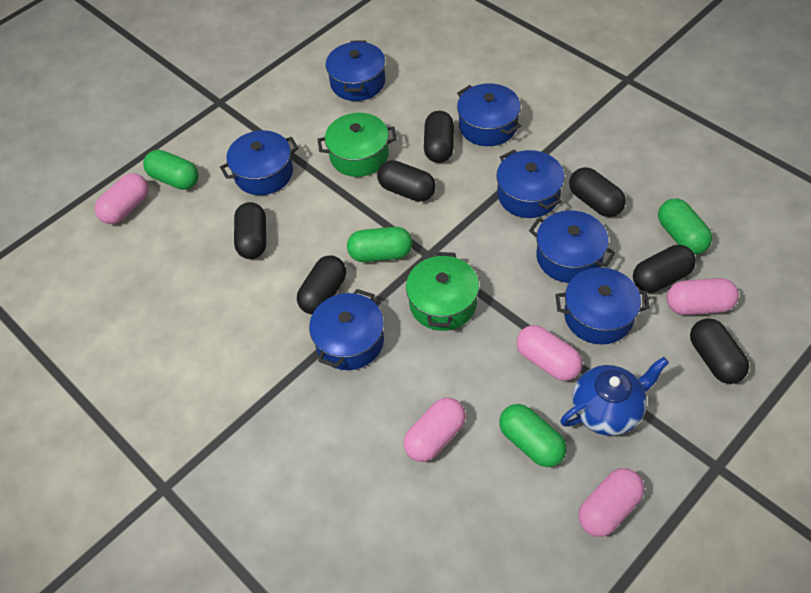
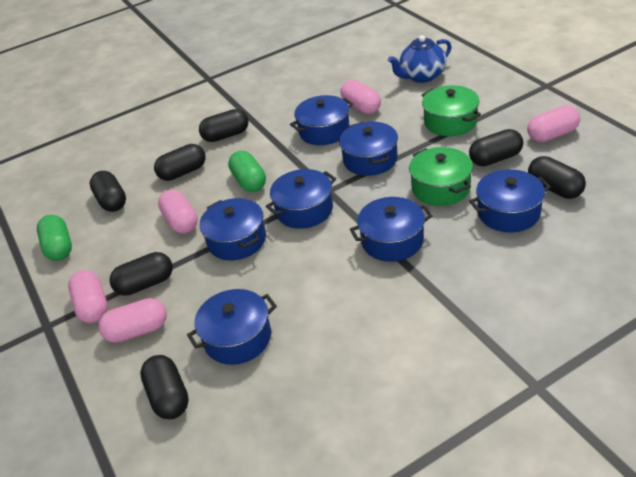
green capsule: 4 -> 2

